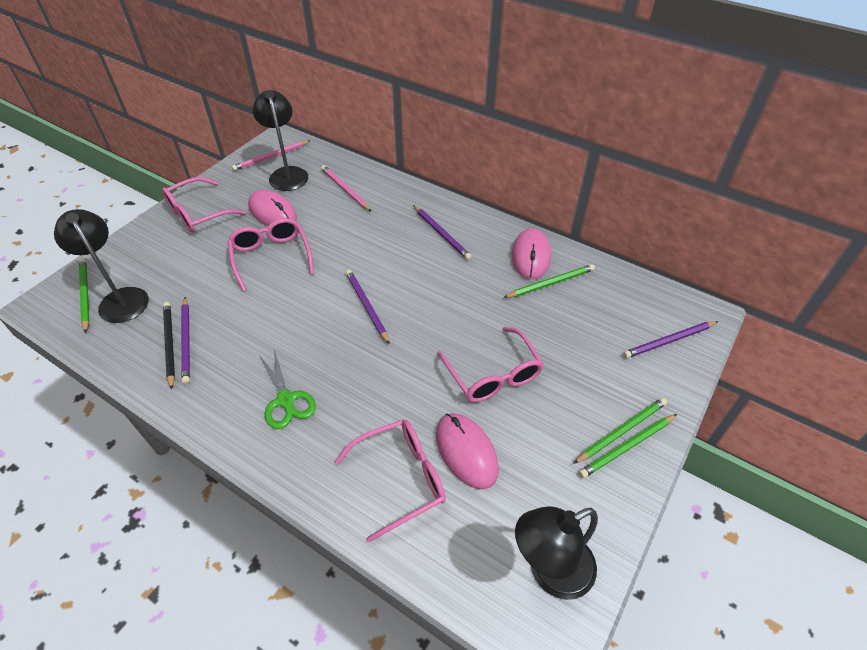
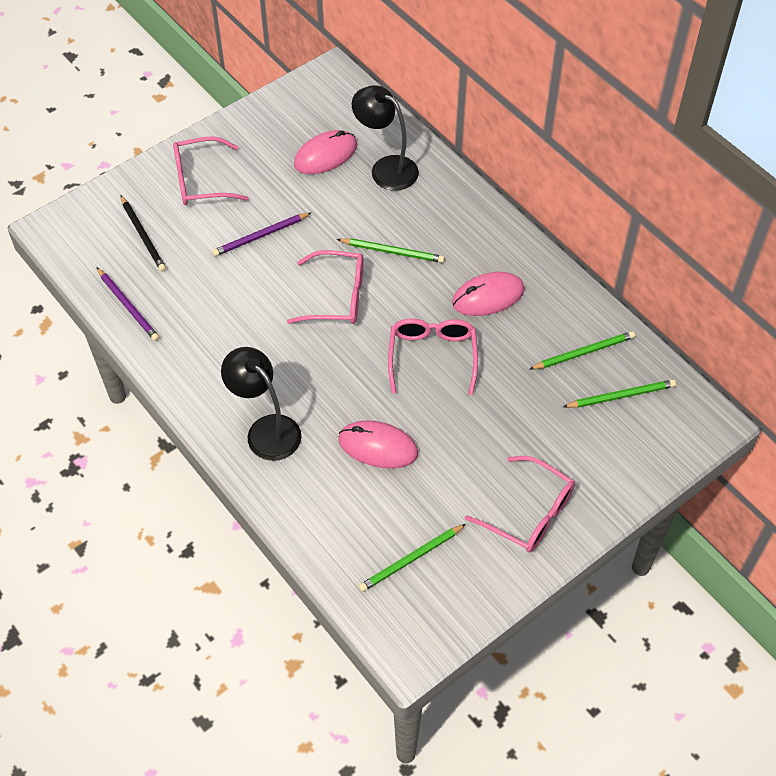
black lamp: 3 -> 2
green scissors: 1 -> 0
pink pencil: 2 -> 0
purple pencil: 4 -> 2

